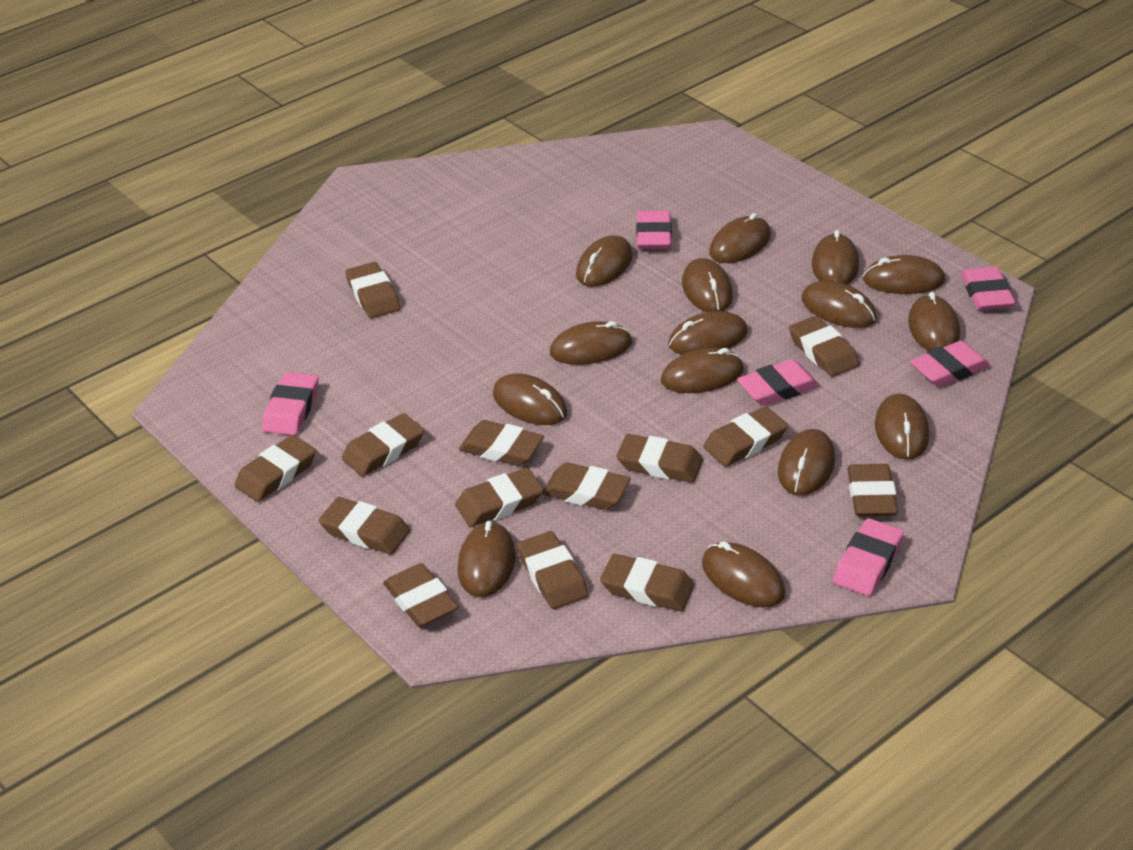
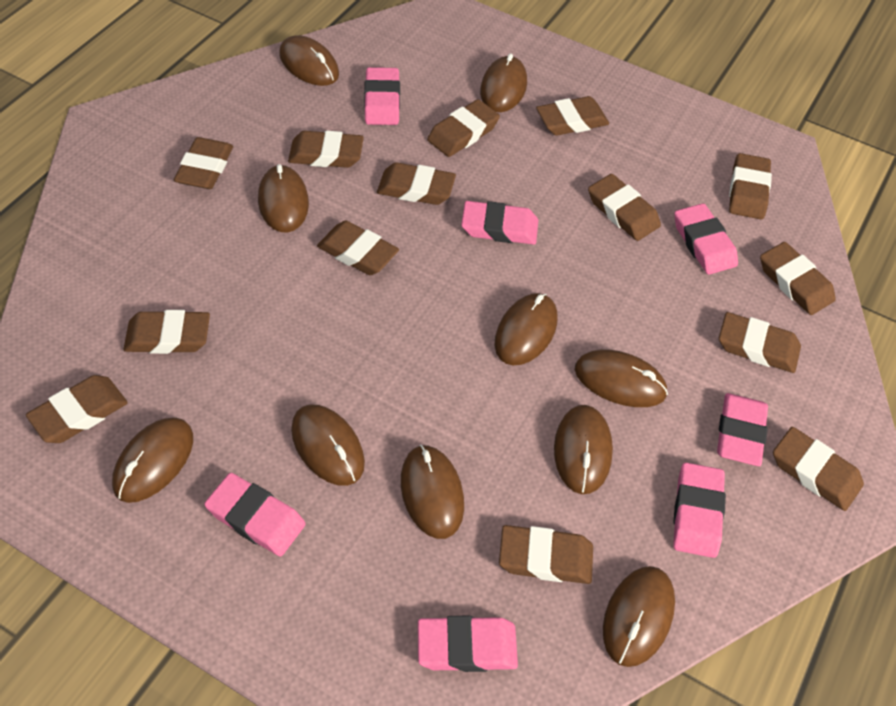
brown mouse: 15 -> 10
pink eraser: 6 -> 7

